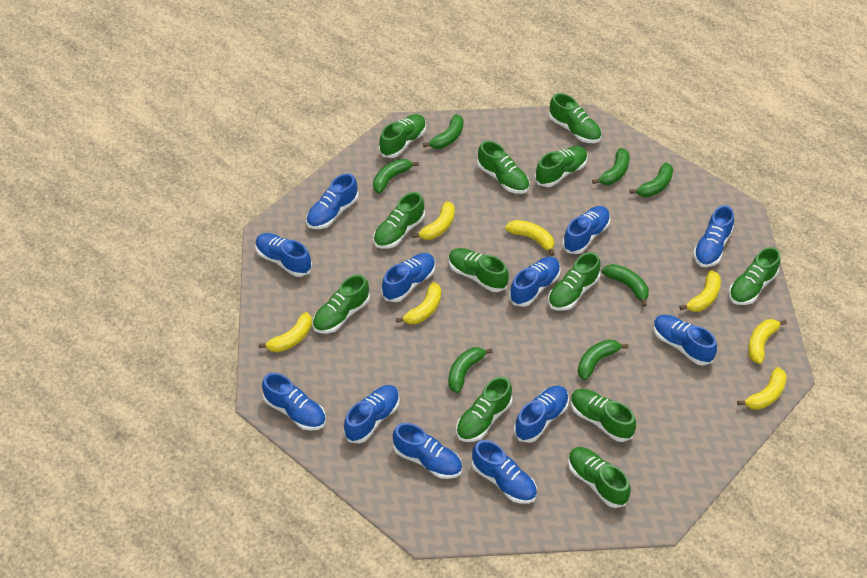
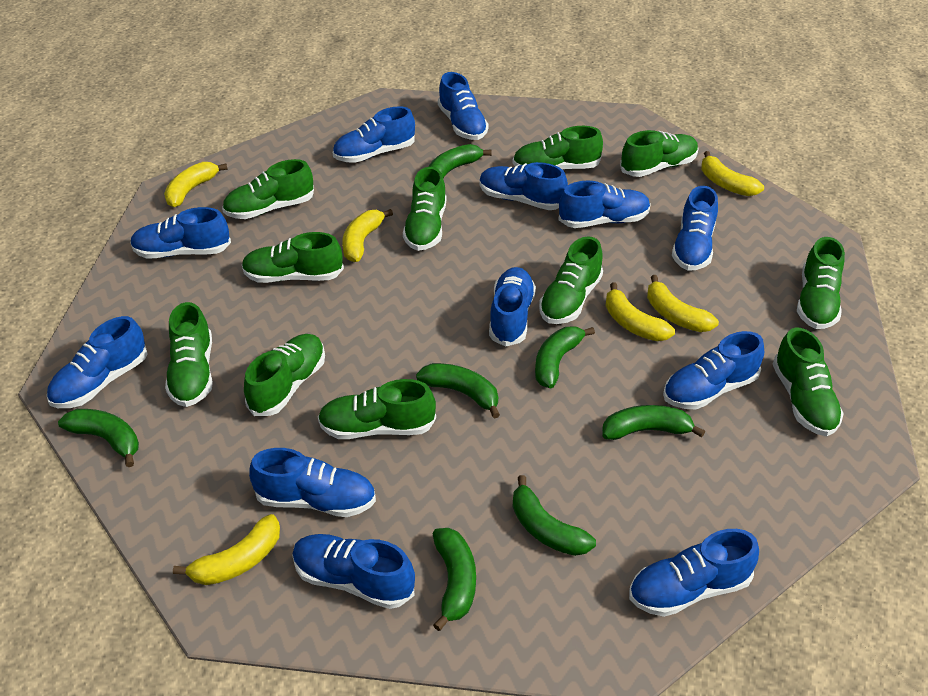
green shoe: 12 -> 11
yellow banana: 7 -> 6

